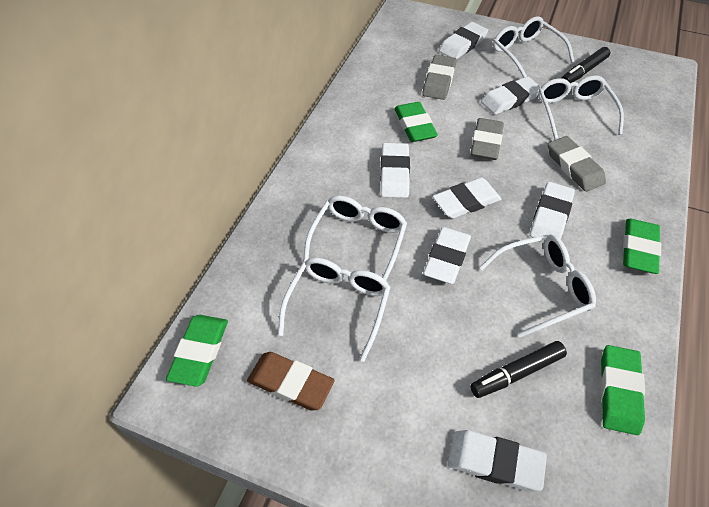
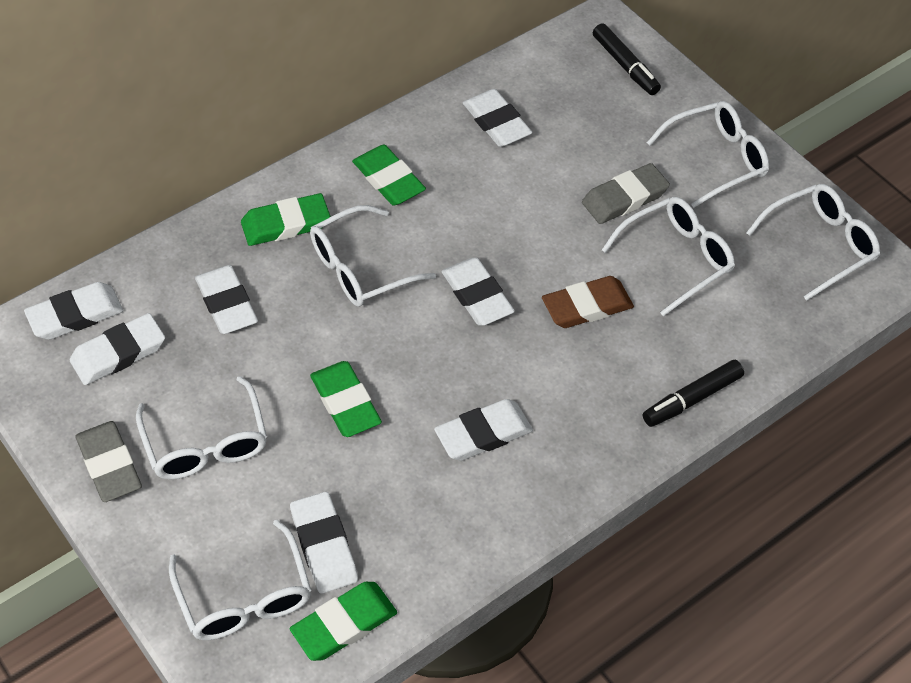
grey eraser: 3 -> 2
white glasses: 5 -> 6

